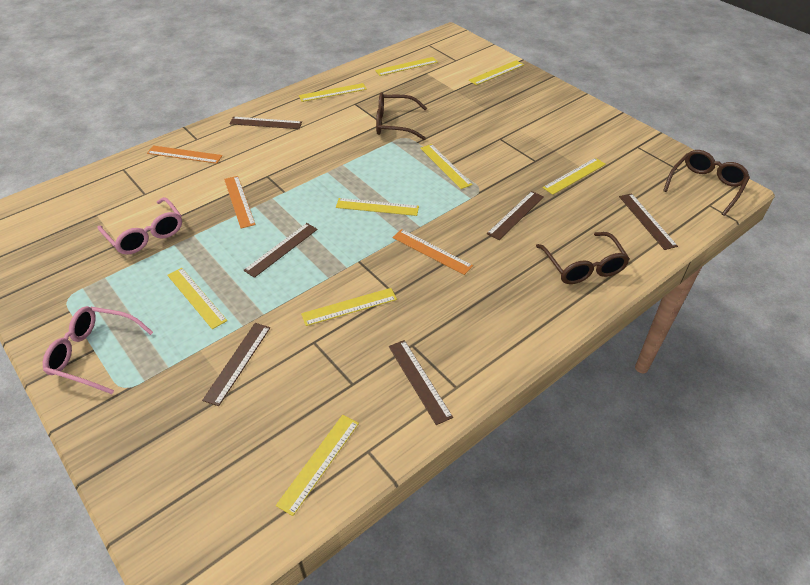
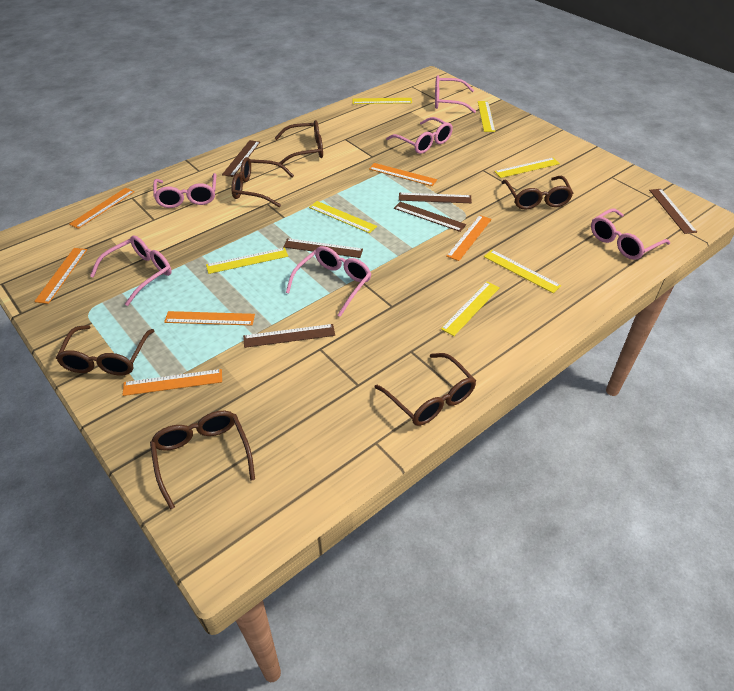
brown glasses: 3 -> 6
orange ruler: 3 -> 6
pink glasses: 2 -> 6
yellow ruler: 9 -> 7

